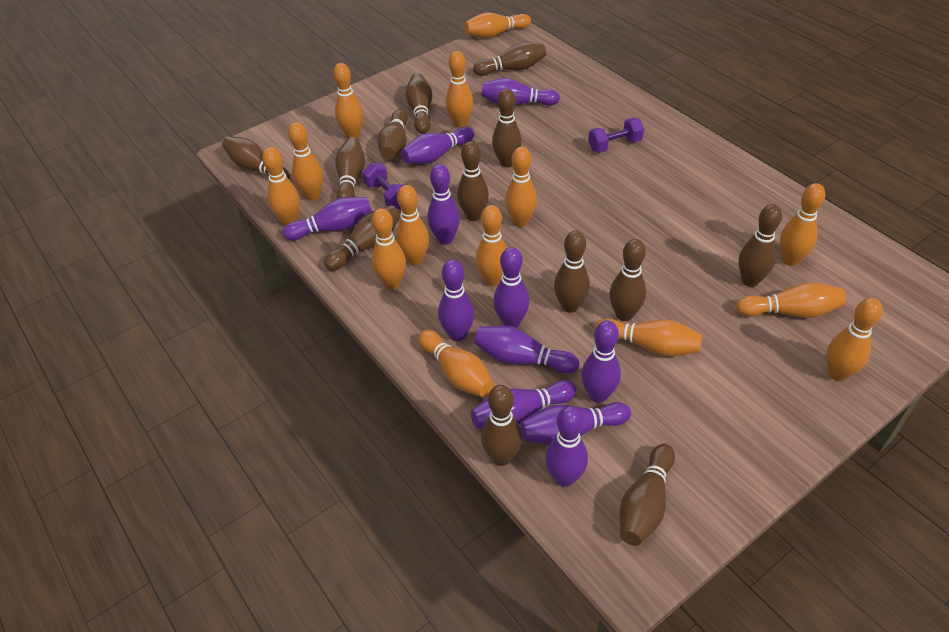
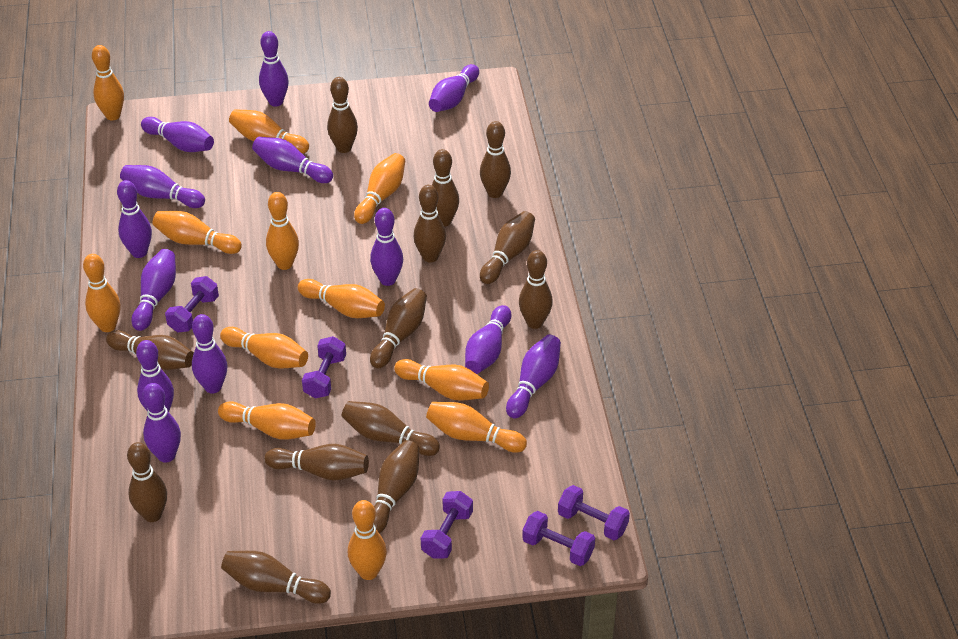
orange bowling pin: 14 -> 12
purple bowling pin: 11 -> 13
purple dumbbell: 2 -> 5

